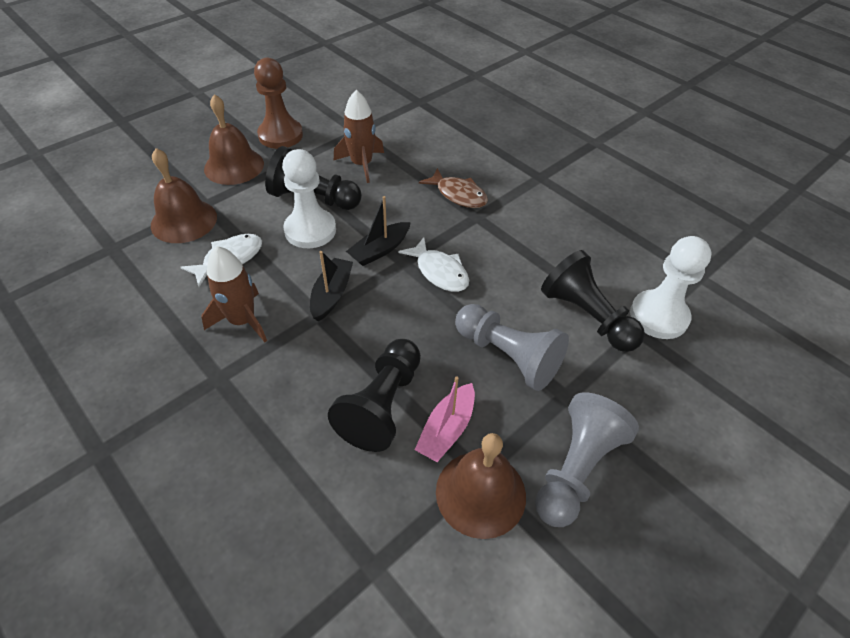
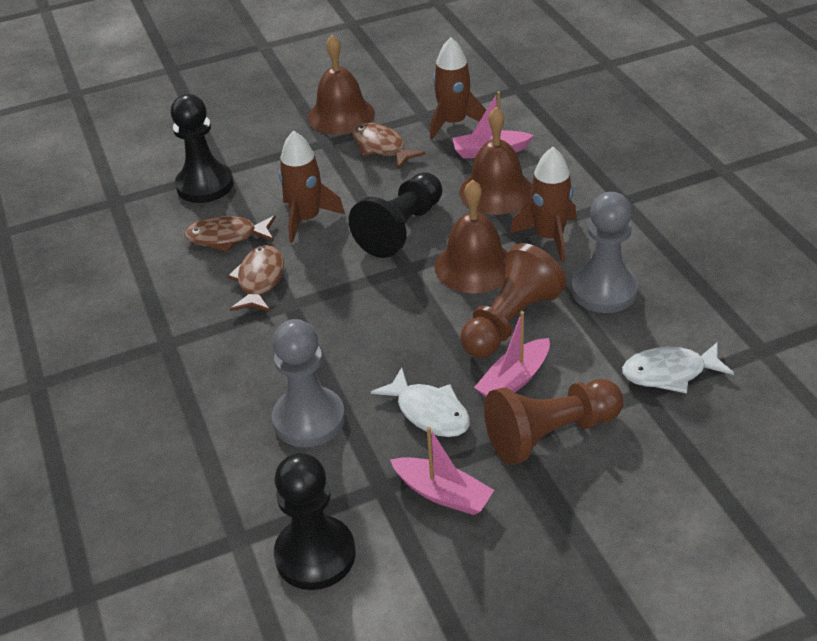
black boat: 2 -> 0
brown fish: 1 -> 3
brown pawn: 1 -> 2
brown rocket: 2 -> 3
pink boat: 1 -> 3
white pawn: 2 -> 0

